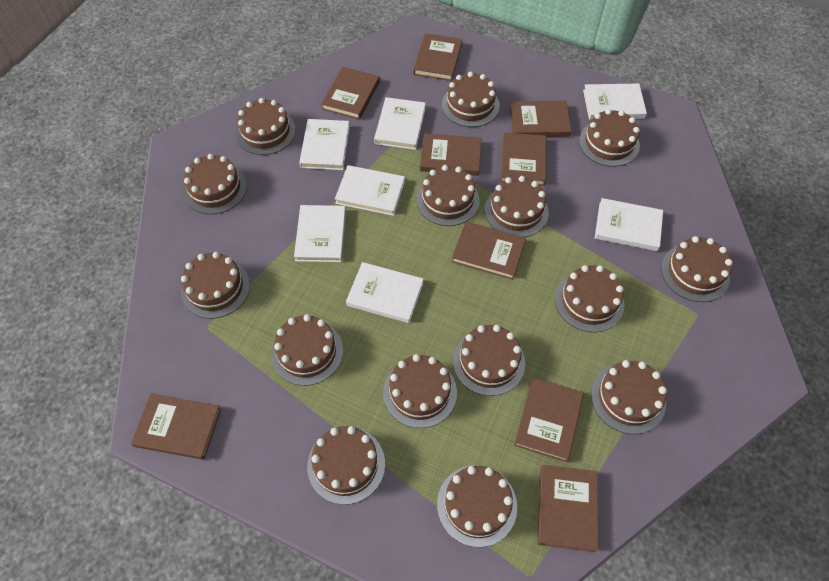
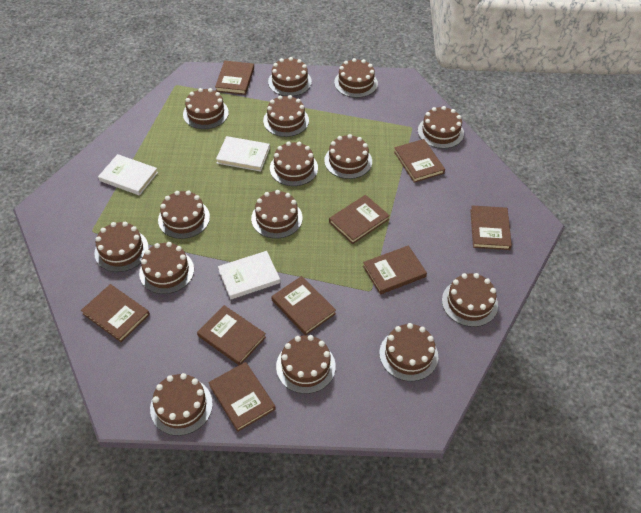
white book: 7 -> 3

